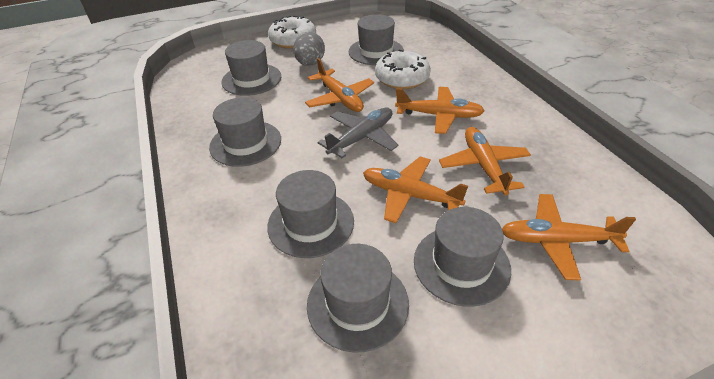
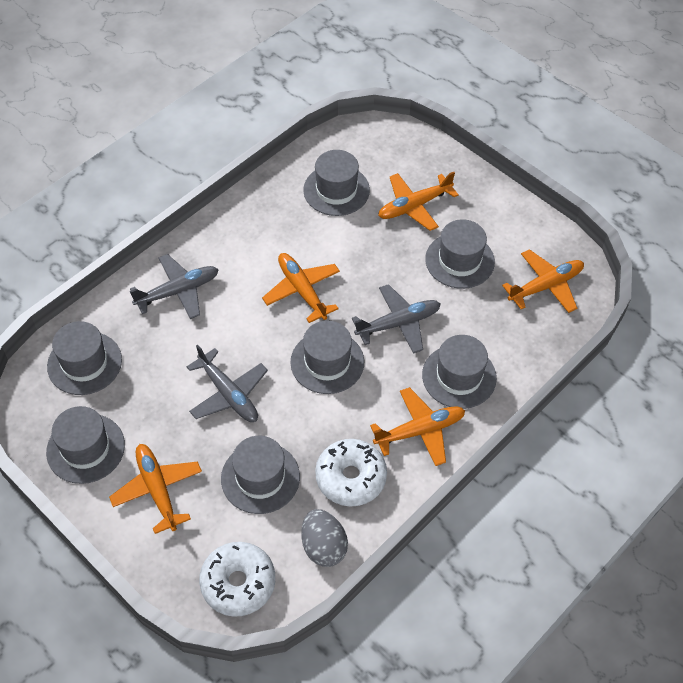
grey hat: 6 -> 7
grey plane: 1 -> 3

